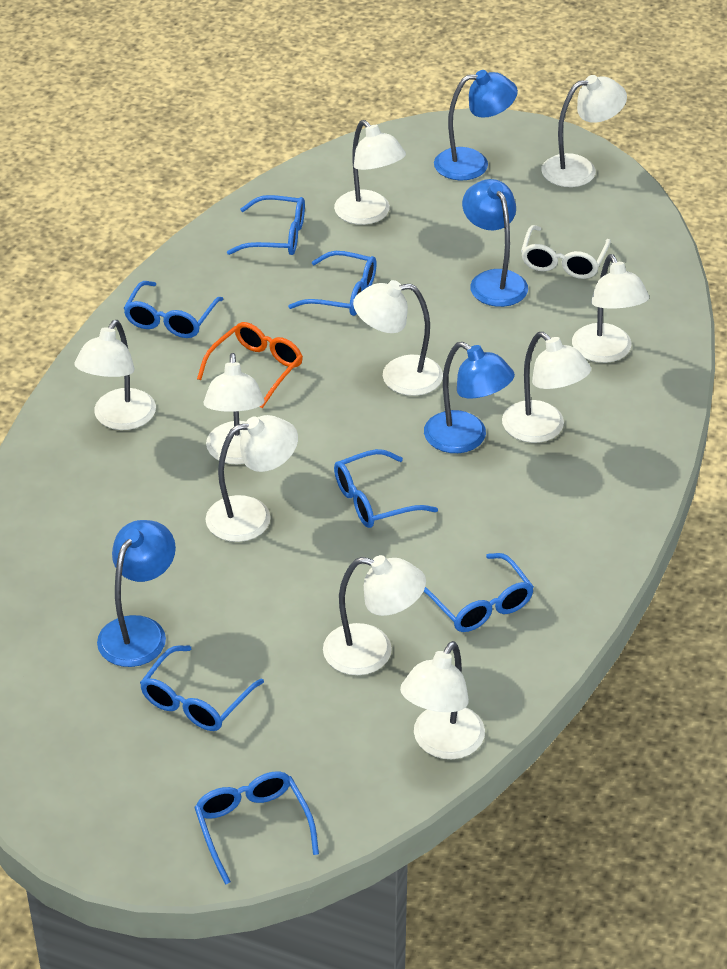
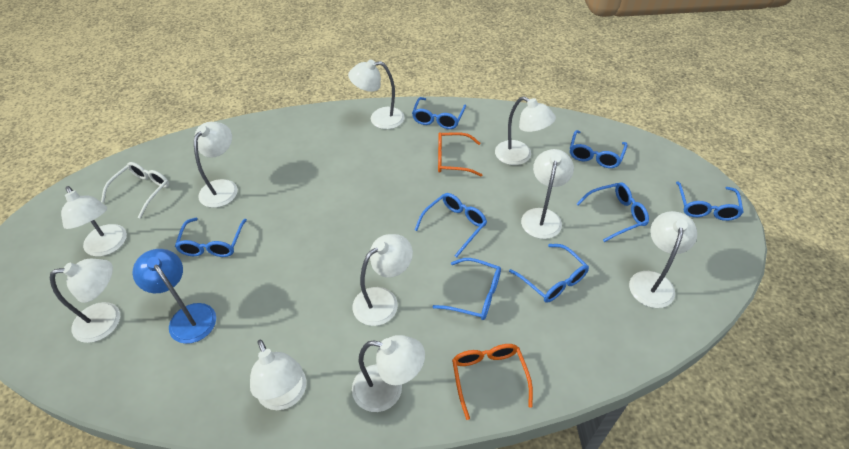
blue glasses: 7 -> 8
blue lamp: 4 -> 1
orange glasses: 1 -> 2

